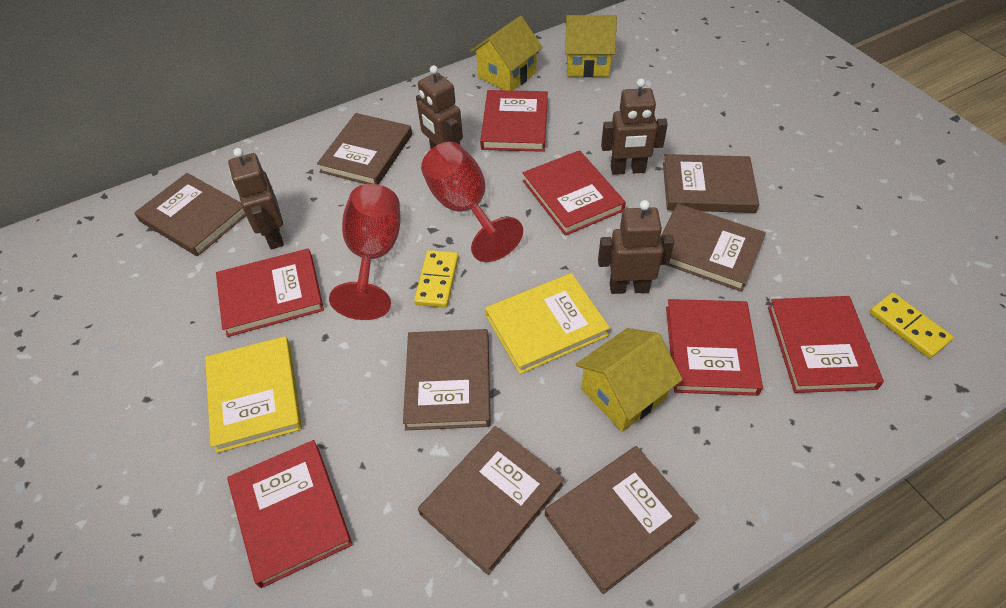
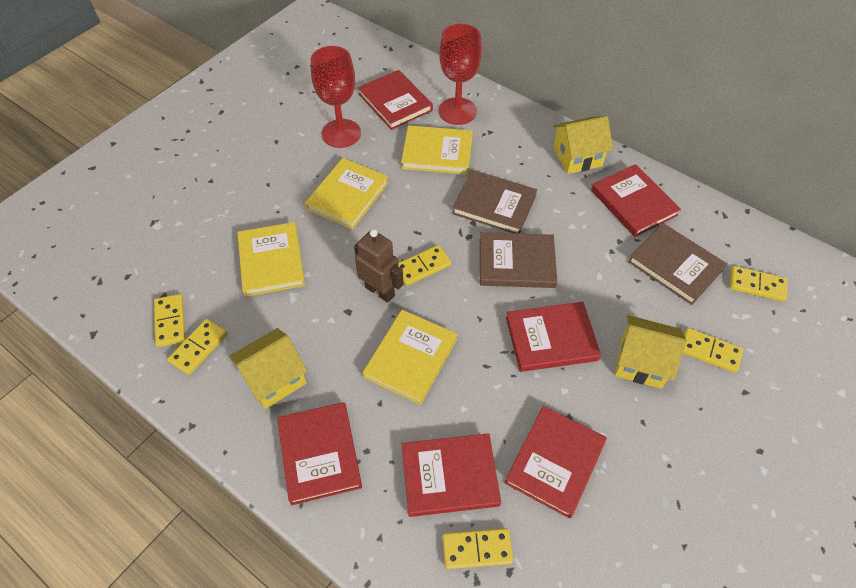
brown book: 7 -> 3
brown robot: 4 -> 1
yellow book: 2 -> 4
yellow domino: 2 -> 6

